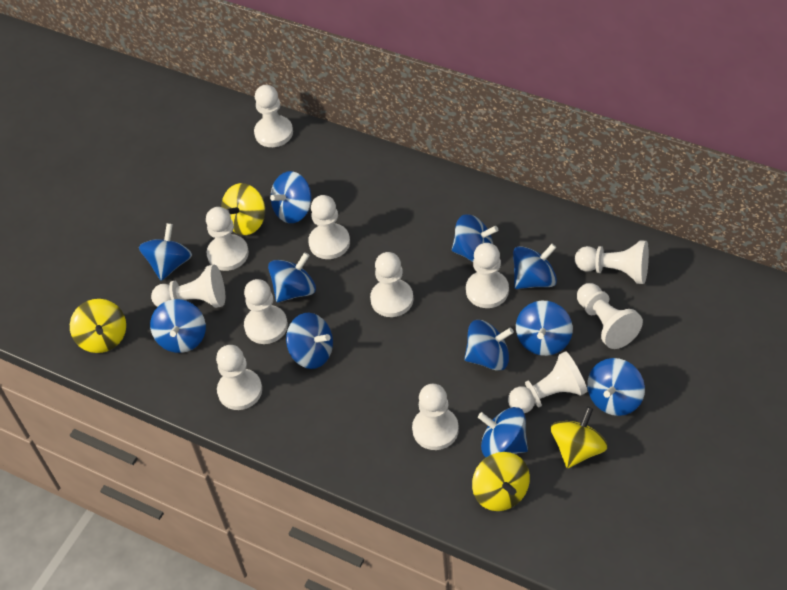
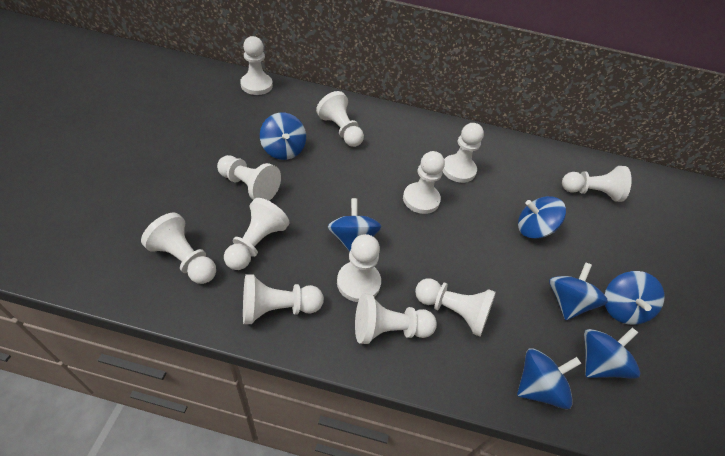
blue spinning top: 11 -> 7
yellow spinning top: 4 -> 0

